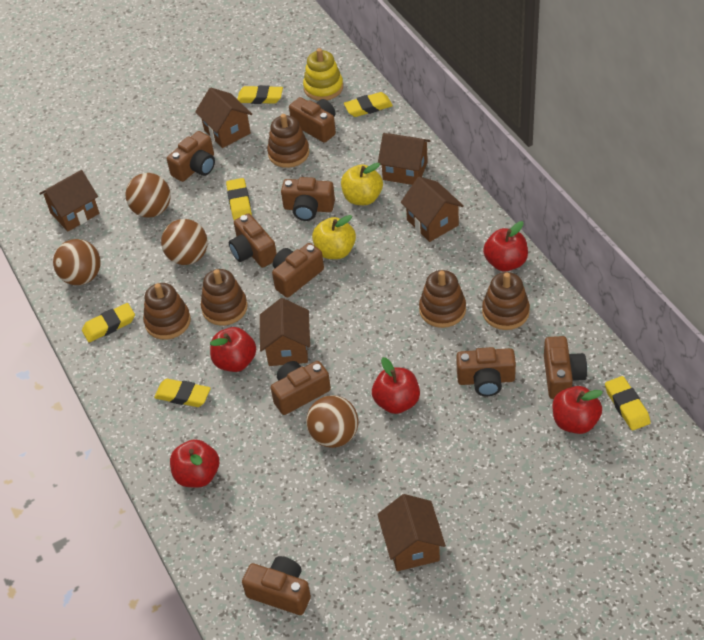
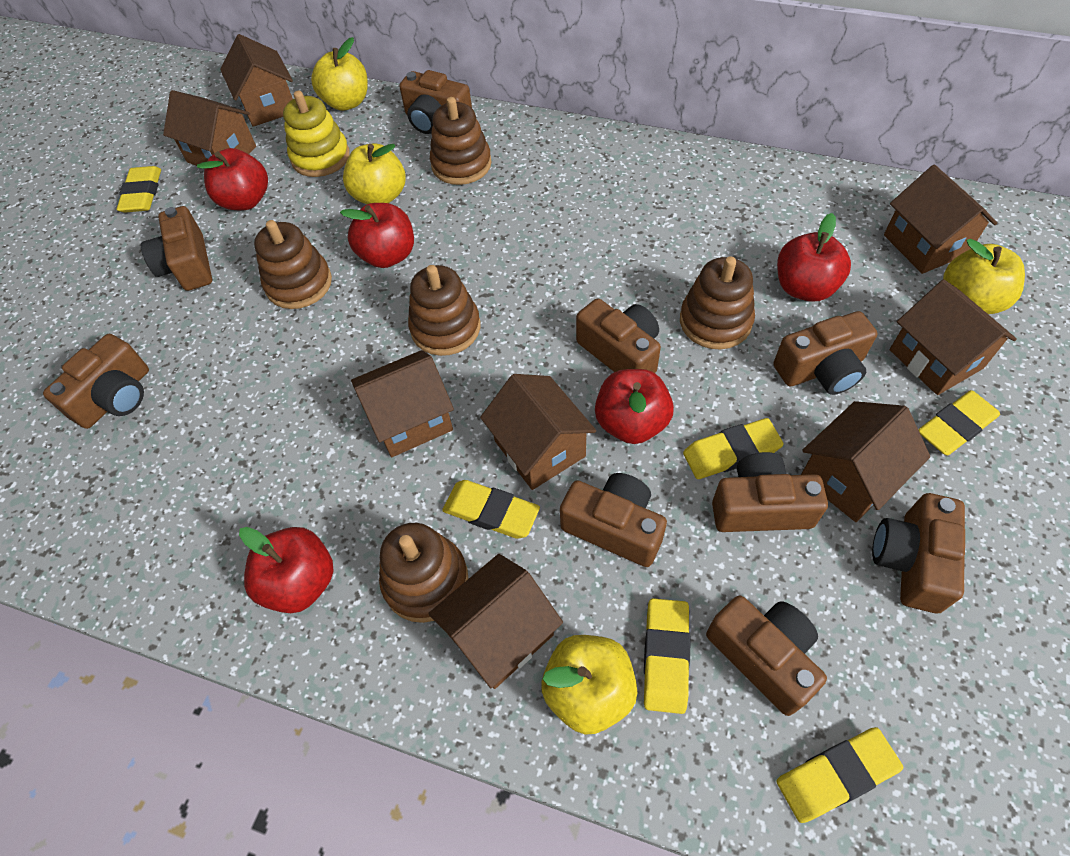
brown ball: 4 -> 0
brown house: 6 -> 8
yellow apple: 2 -> 4

